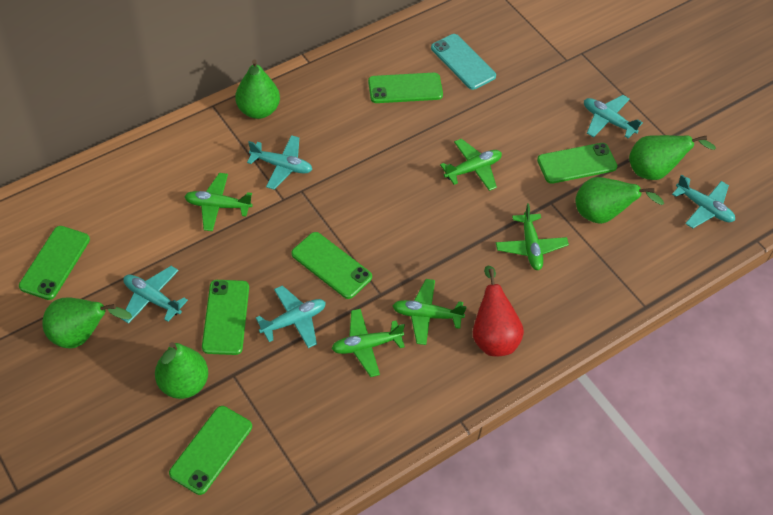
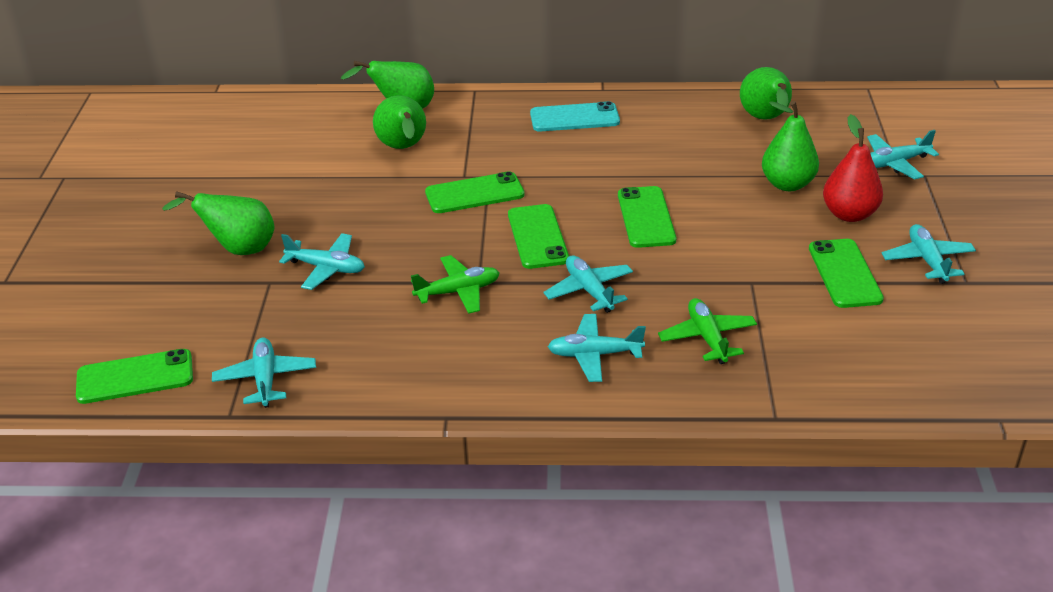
green phone: 6 -> 5
green plane: 5 -> 2
turquoise plane: 5 -> 6

